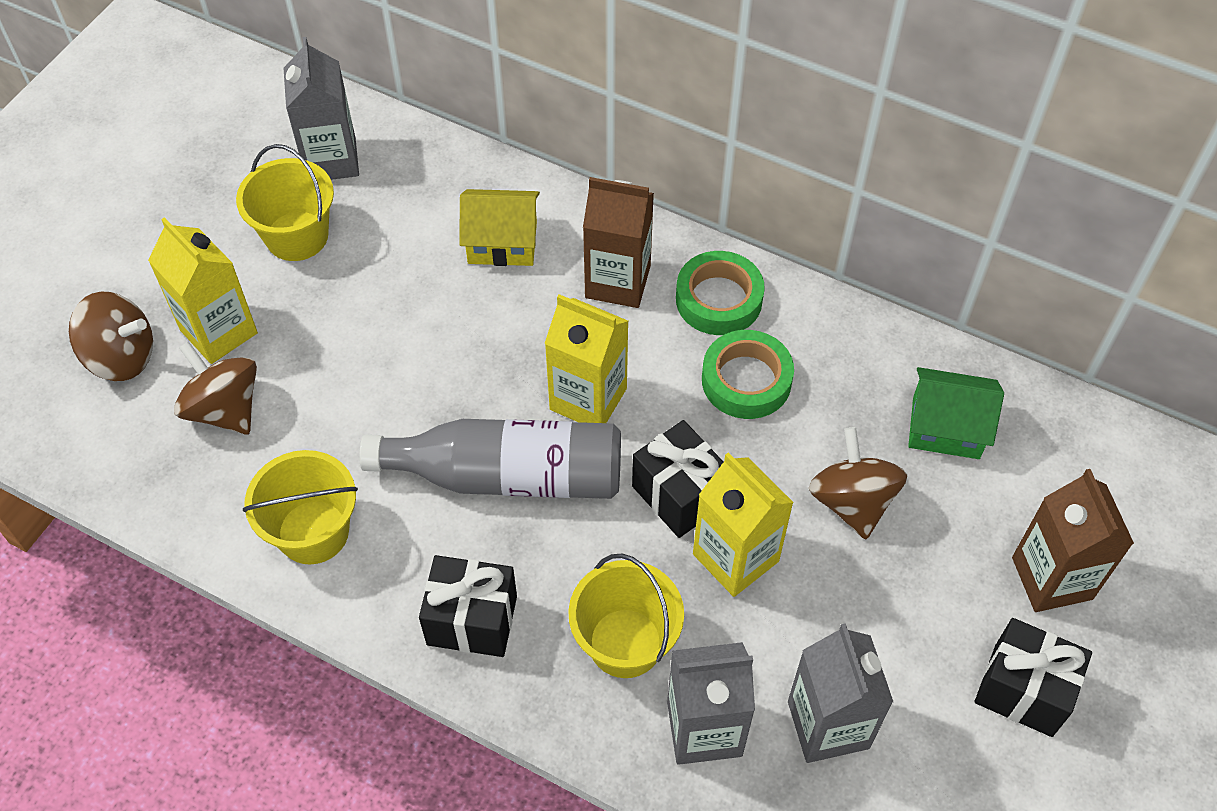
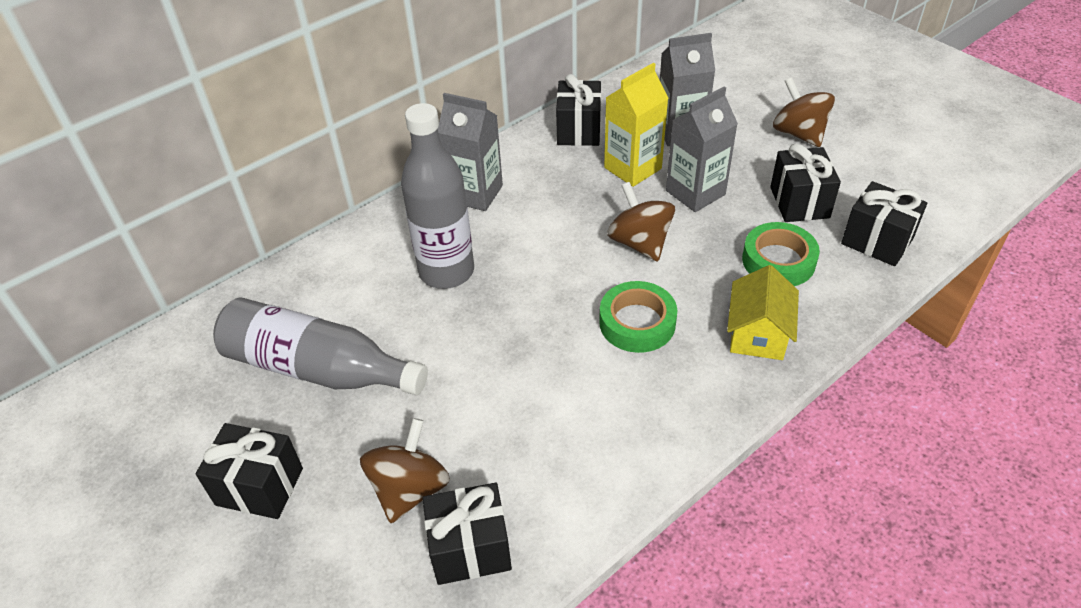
black gift: 3 -> 5
brown carton: 2 -> 0
green house: 1 -> 0
grey bottle: 1 -> 2
yellow bucket: 3 -> 0
yellow carton: 3 -> 1

